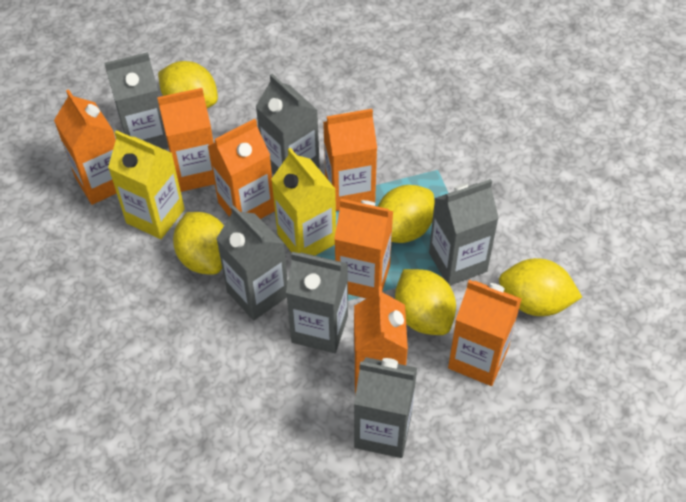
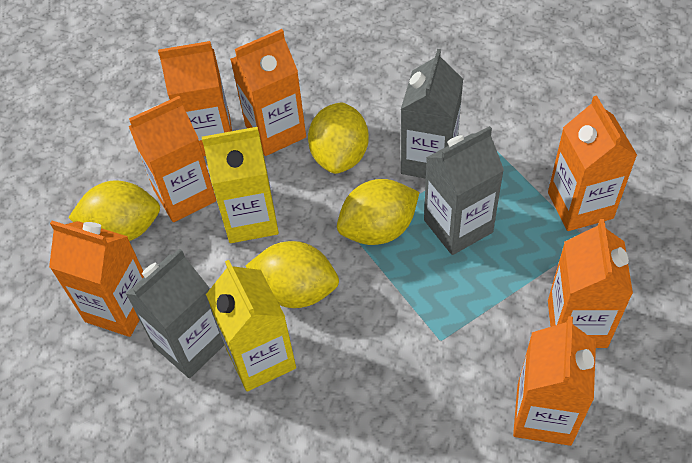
grey carton: 6 -> 3
yellow lemon: 5 -> 4

